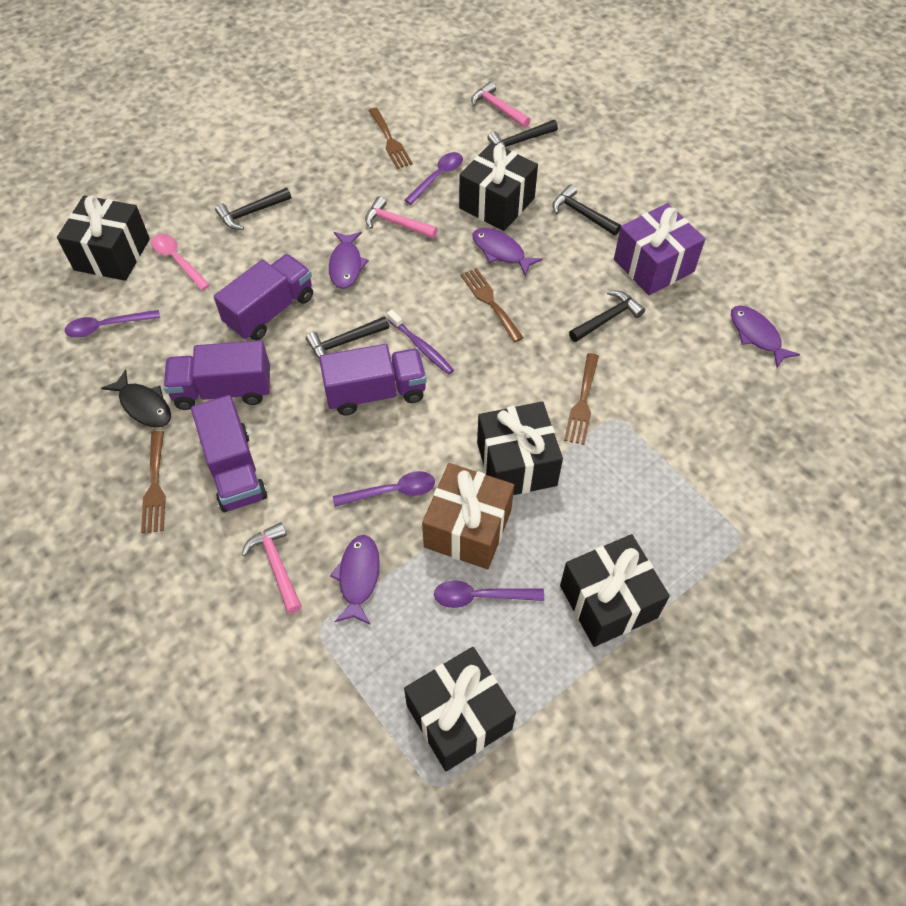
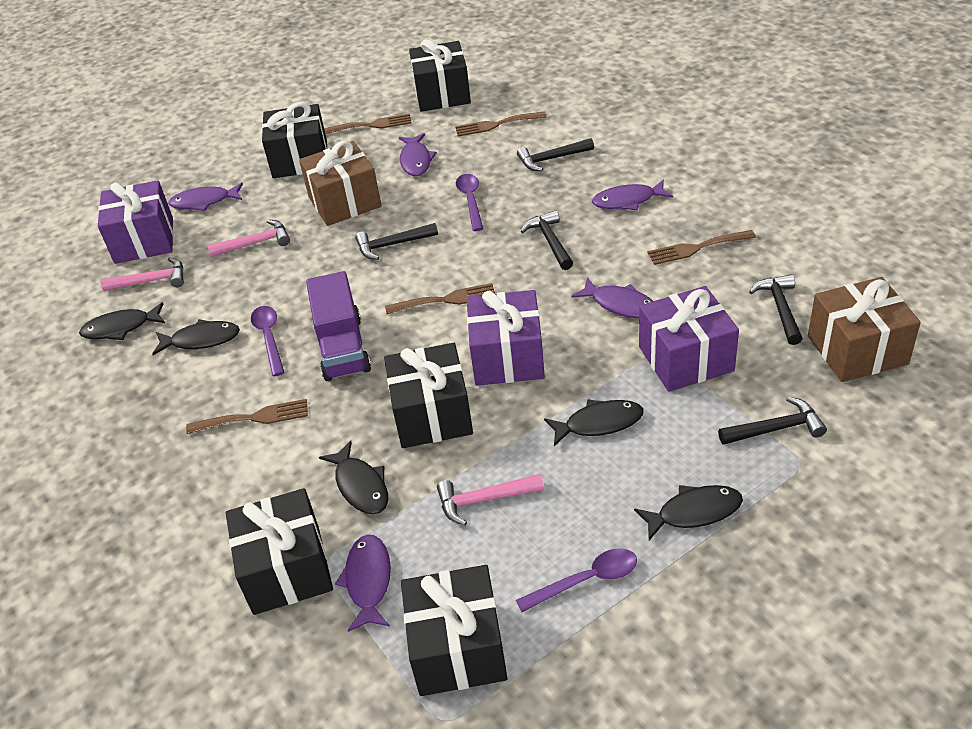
black fish: 1 -> 5
brown fork: 4 -> 5
brown gift: 1 -> 2
pink spoon: 1 -> 0
purple fish: 4 -> 5
purple gift: 1 -> 3
purple spoon: 4 -> 3
purple toothbrush: 1 -> 0
purple truck: 4 -> 1

